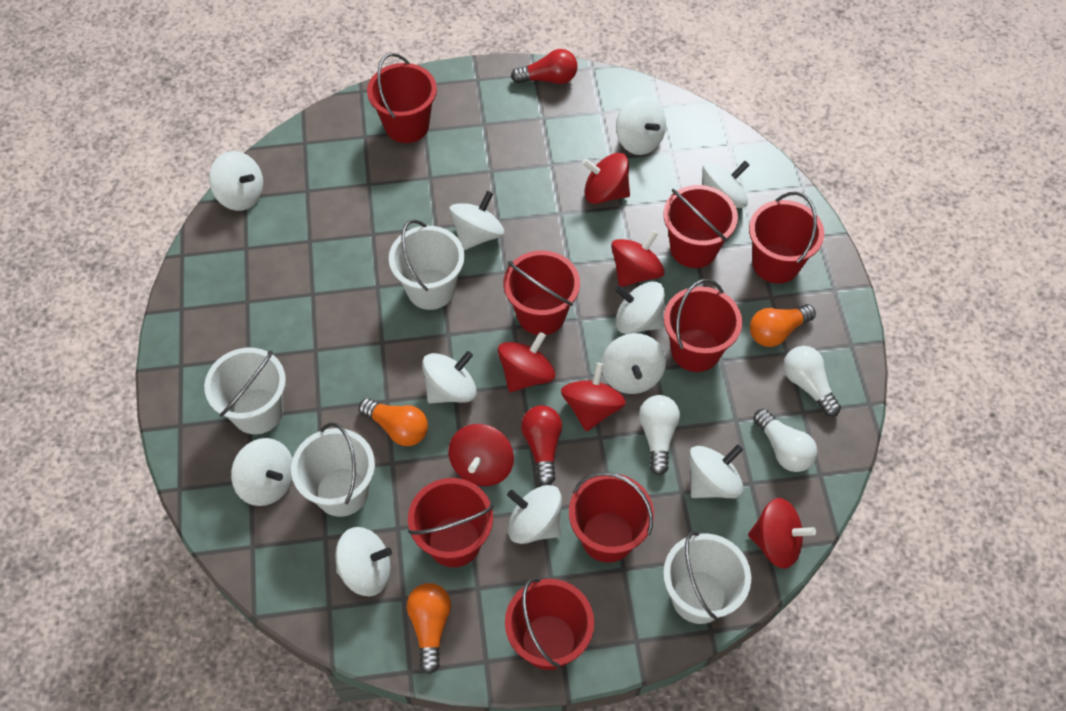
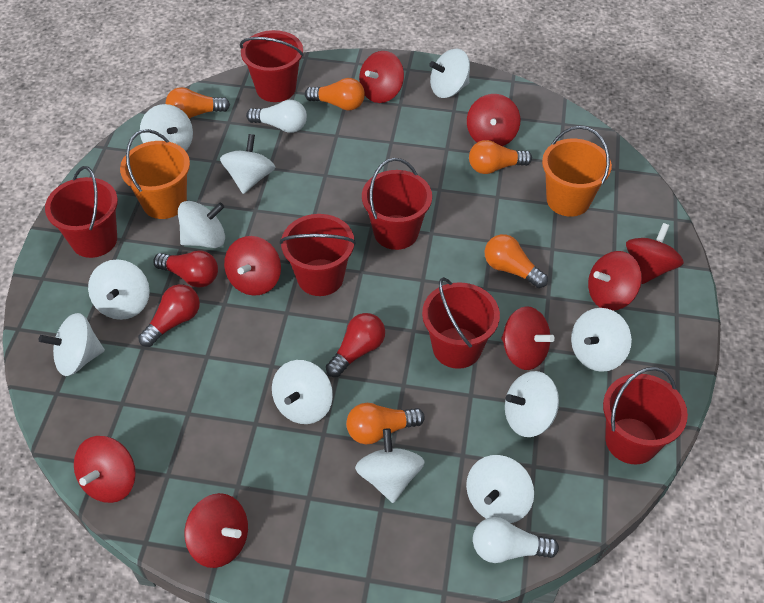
orange bucket: 0 -> 2
orange light bulb: 3 -> 5
red bucket: 8 -> 6
red light bulb: 2 -> 3
red spinning top: 6 -> 8
white bucket: 4 -> 0
white light bulb: 3 -> 2

